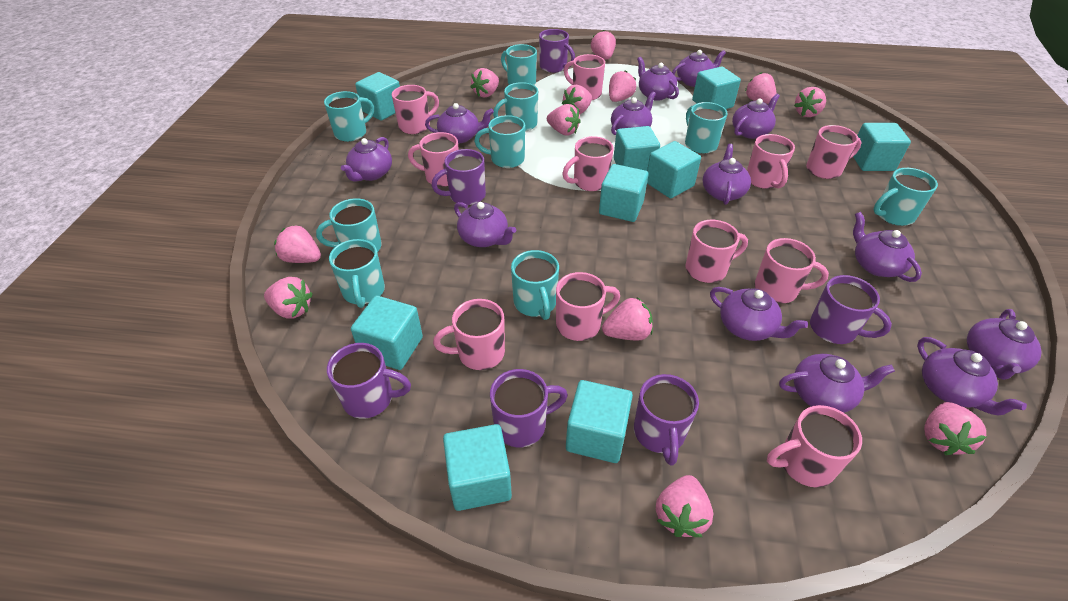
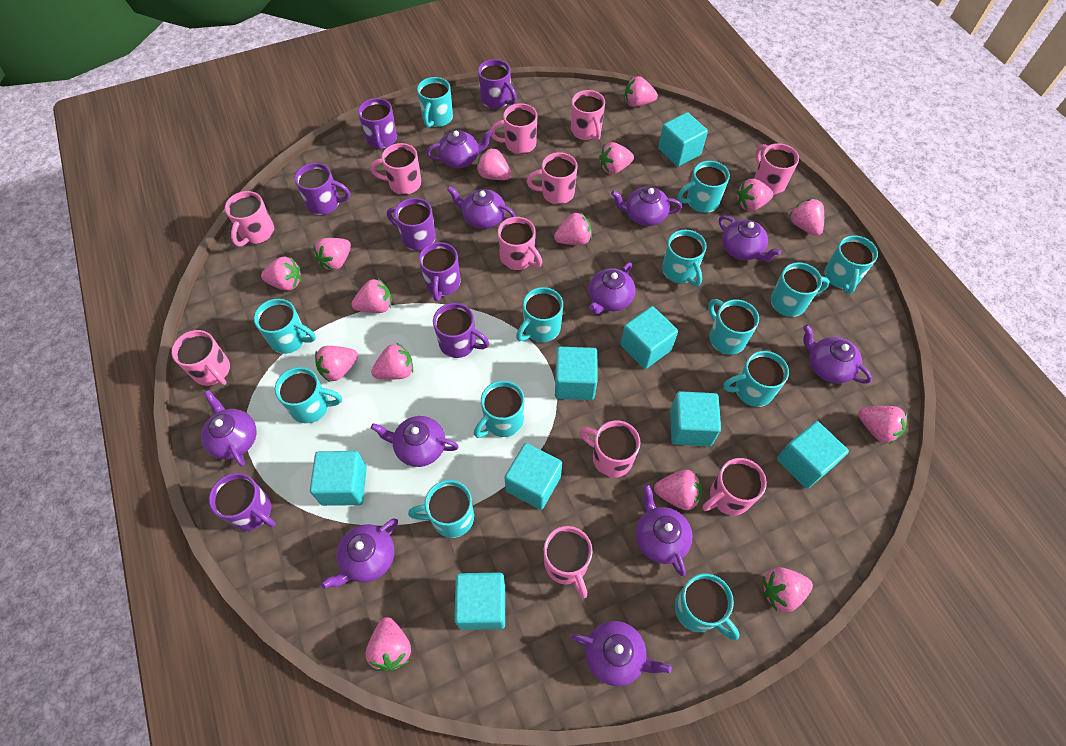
pink strawberry: 12 -> 15
purple mug: 6 -> 7
purple teapot: 13 -> 11
turquoise cube: 9 -> 8
turquoise mug: 9 -> 13

